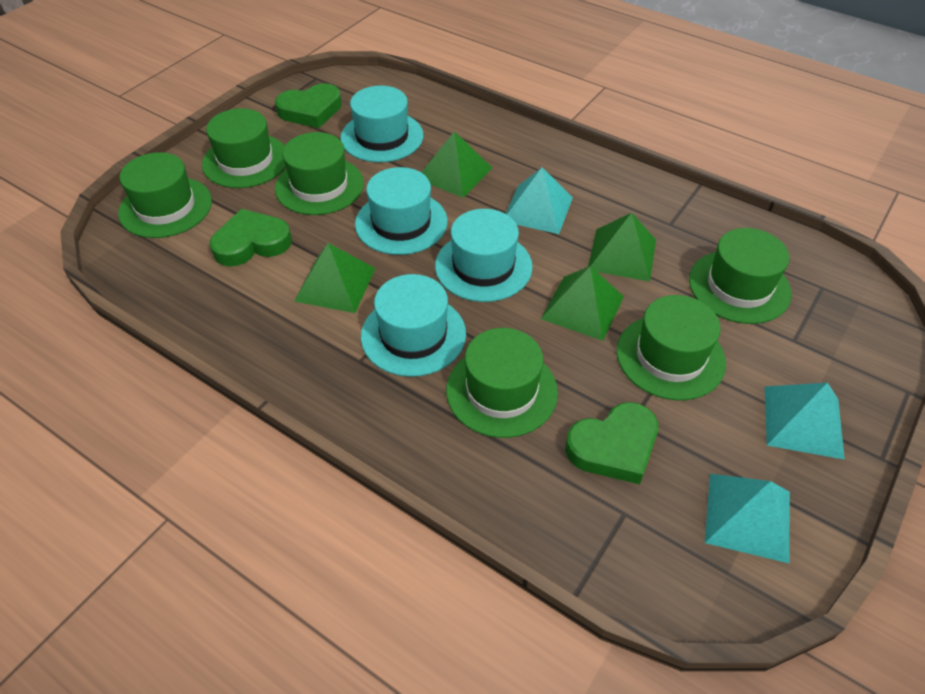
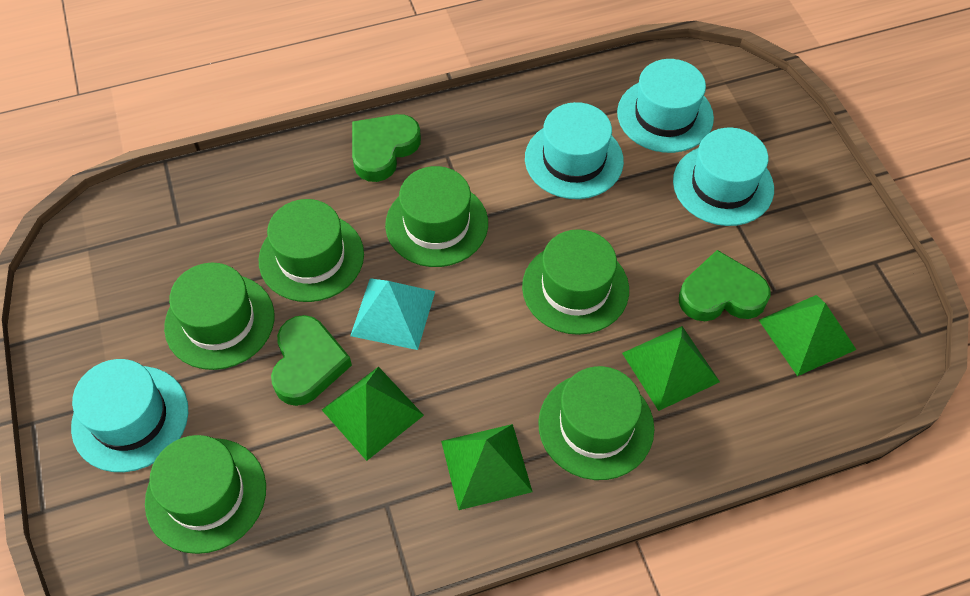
turquoise pyramid: 3 -> 1

